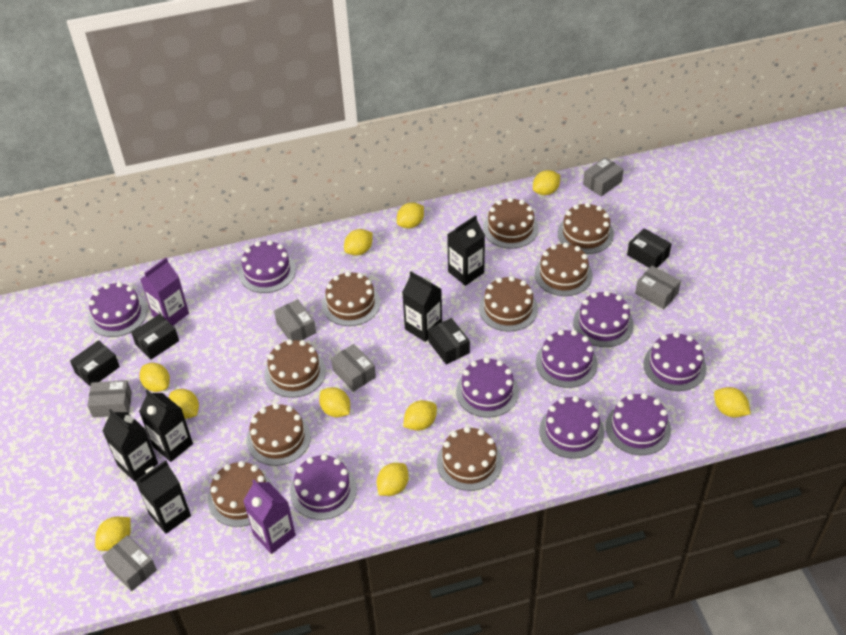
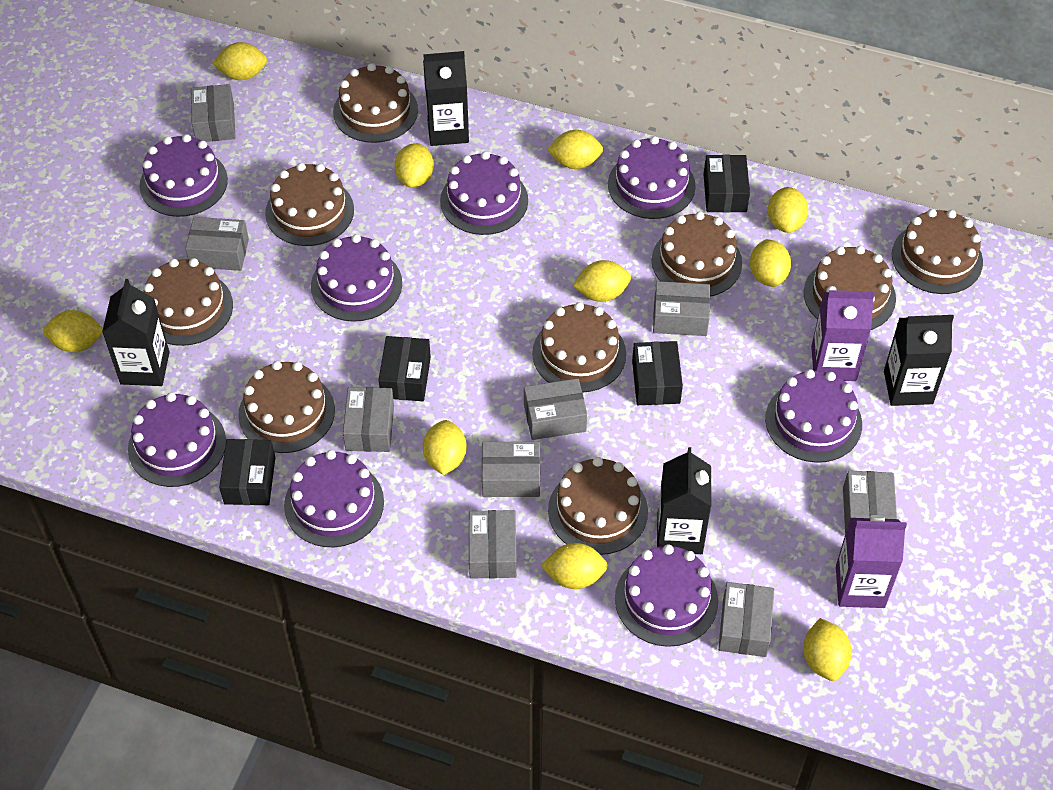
black carton: 5 -> 4
grey box: 6 -> 9
purple cake: 9 -> 8

